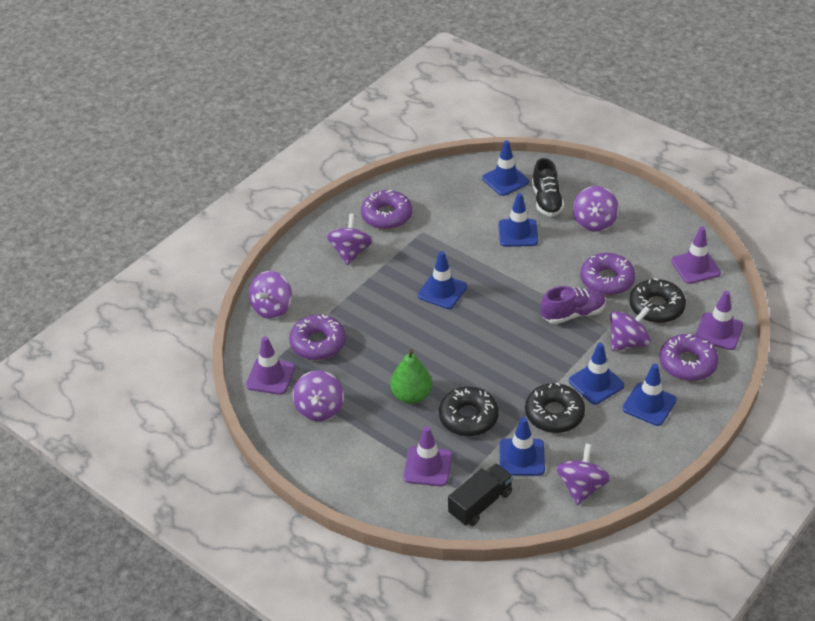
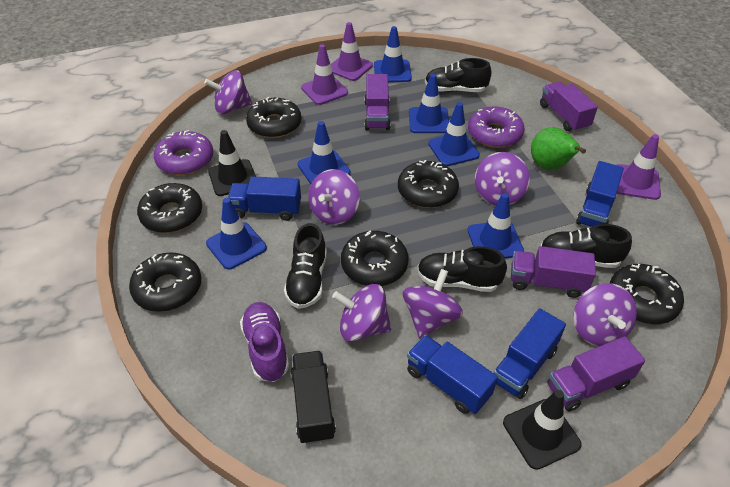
black donut: 3 -> 6
black shoe: 1 -> 4
black traffic cone: 0 -> 2
blue truck: 0 -> 4
purple donut: 4 -> 2
purple traffic cone: 4 -> 3
purple truck: 0 -> 4

